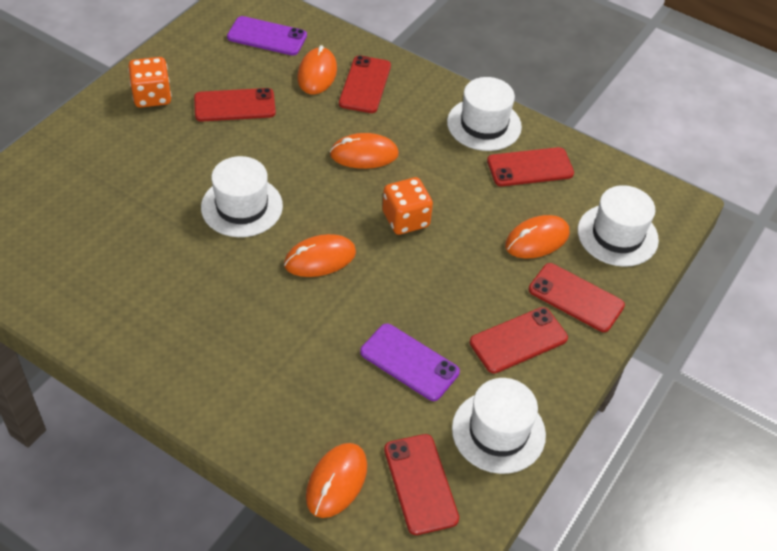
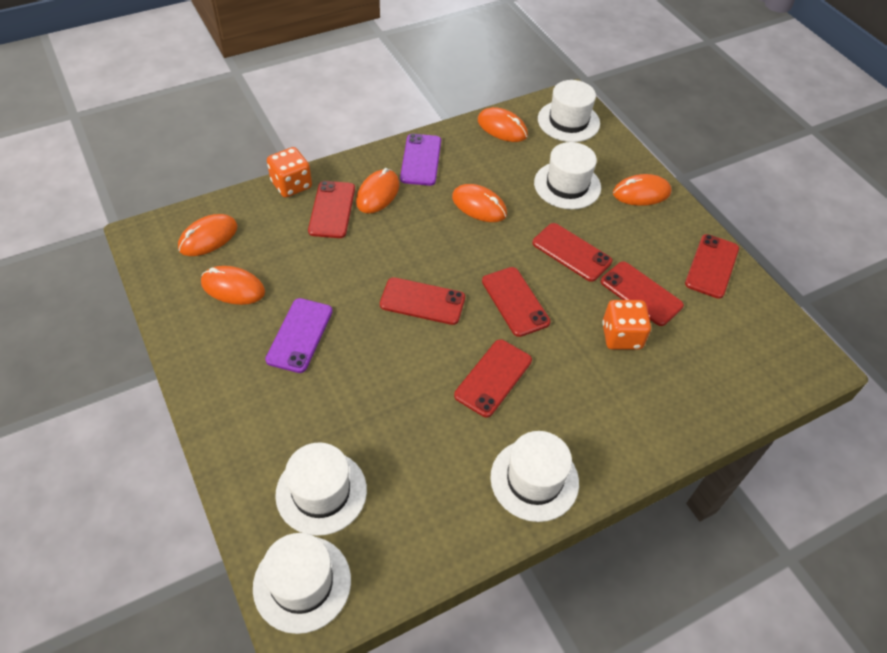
orange mouse: 5 -> 6
red phone: 6 -> 7
white hat: 4 -> 5

